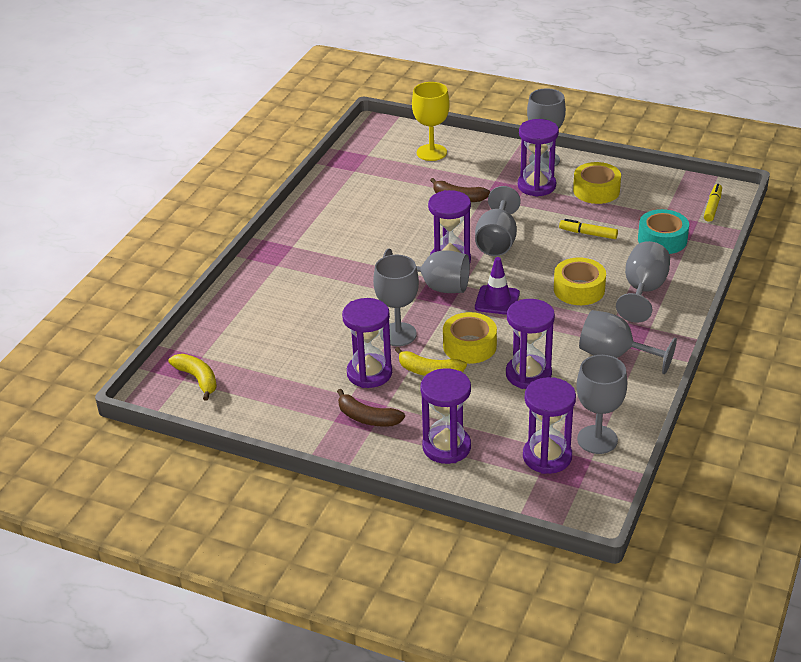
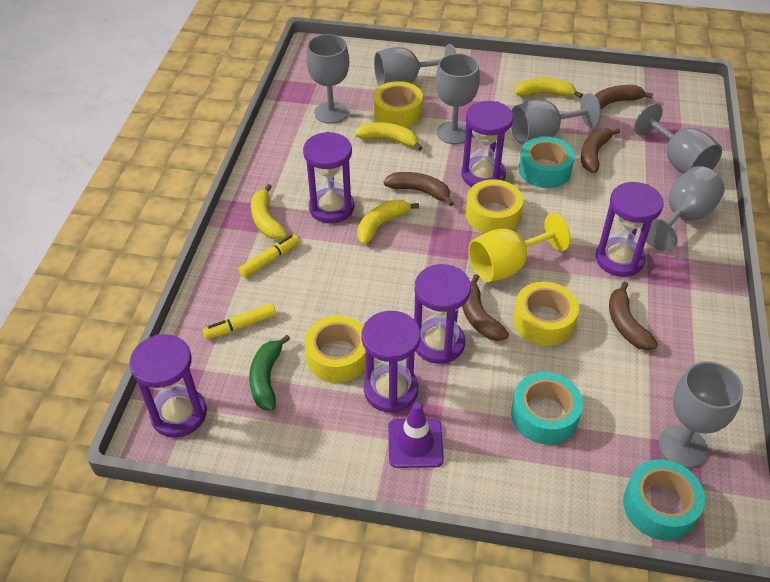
brown banana: 2 -> 5
green banana: 0 -> 1
turquoise tape: 1 -> 3
yellow banana: 2 -> 4
yellow tape: 3 -> 4

